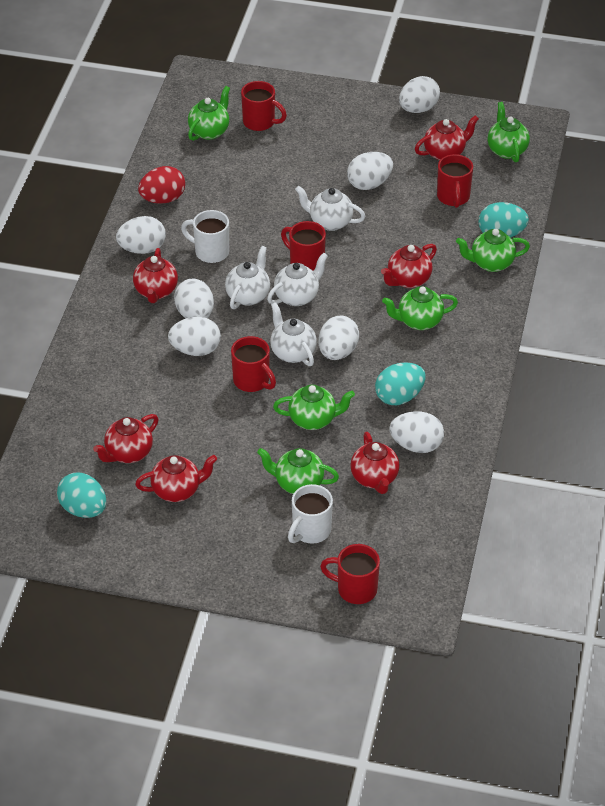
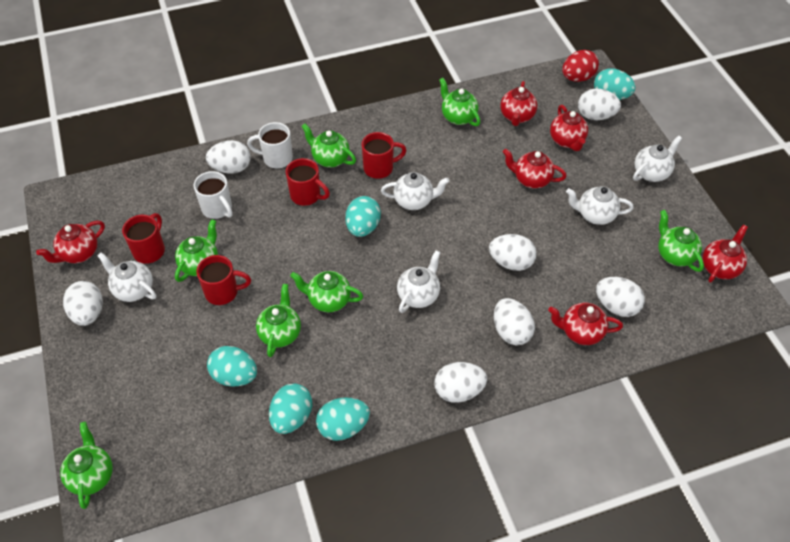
green teapot: 6 -> 7
red mug: 5 -> 4
turquoise egg: 3 -> 5
white teapot: 4 -> 5

